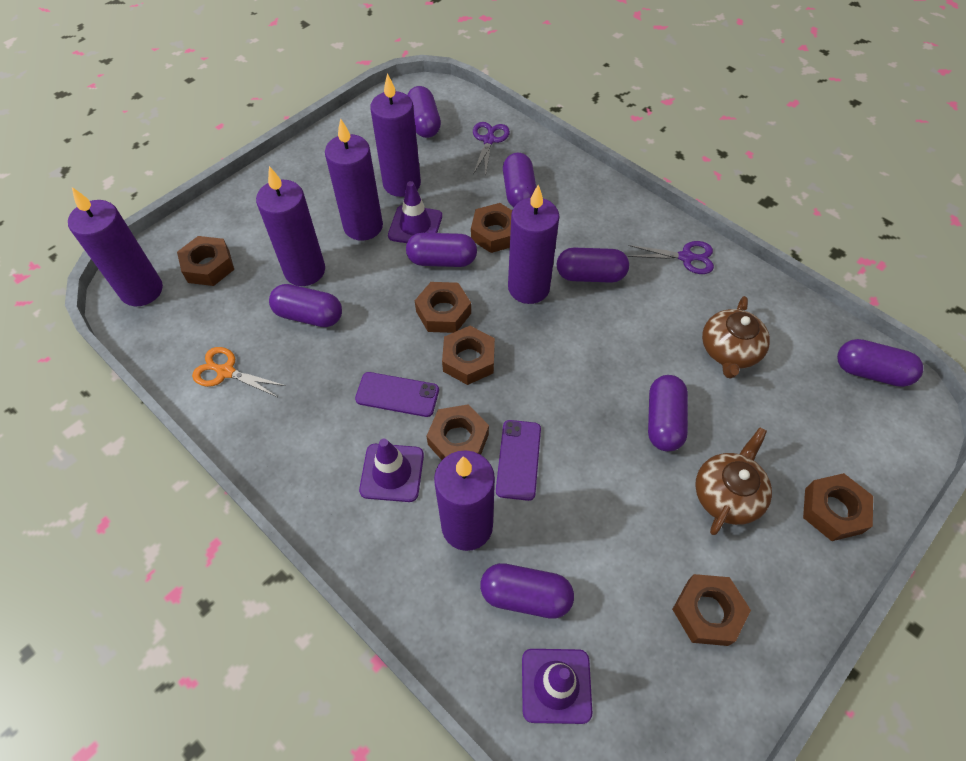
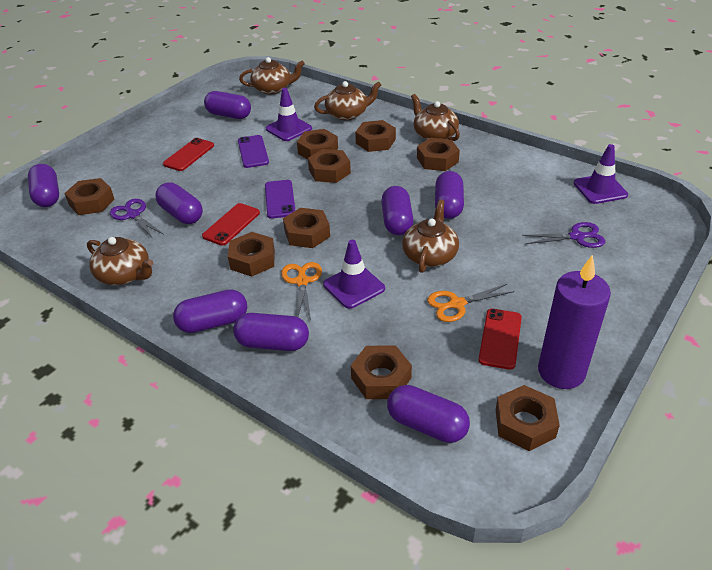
brown nut: 7 -> 9
brown teapot: 2 -> 5
orange scissors: 1 -> 2
purple candle: 6 -> 1
red phone: 0 -> 3

